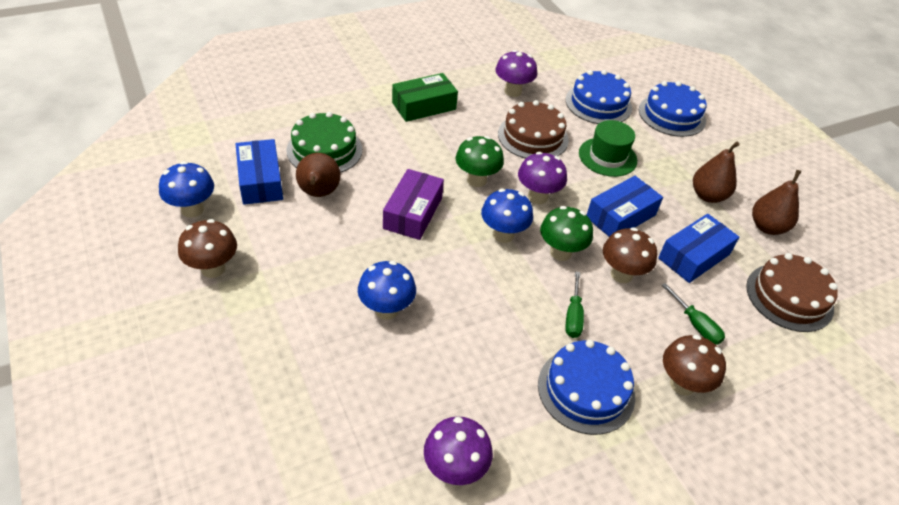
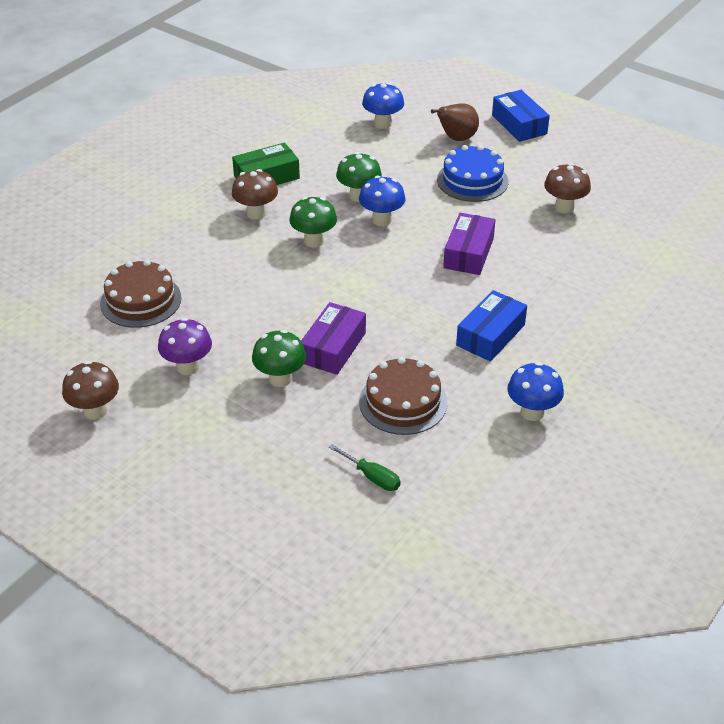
blue box: 3 -> 2
blue cake: 3 -> 1
brown pear: 3 -> 1
green cake: 1 -> 0
green hat: 1 -> 0
green mushroom: 2 -> 3
green screwdriver: 2 -> 1
purple box: 1 -> 2
purple mushroom: 3 -> 1

